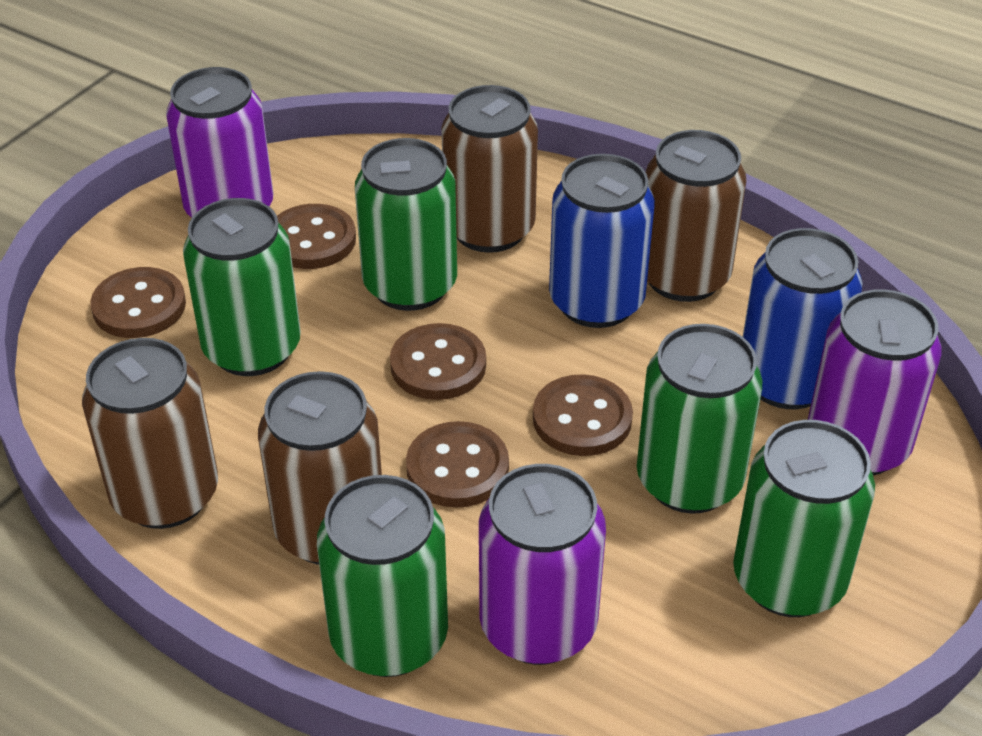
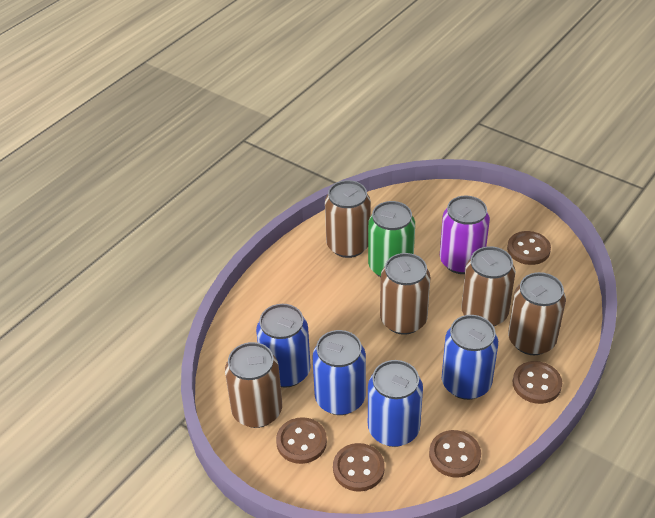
blue can: 2 -> 4
brown can: 4 -> 5
green can: 5 -> 1
purple can: 3 -> 1

